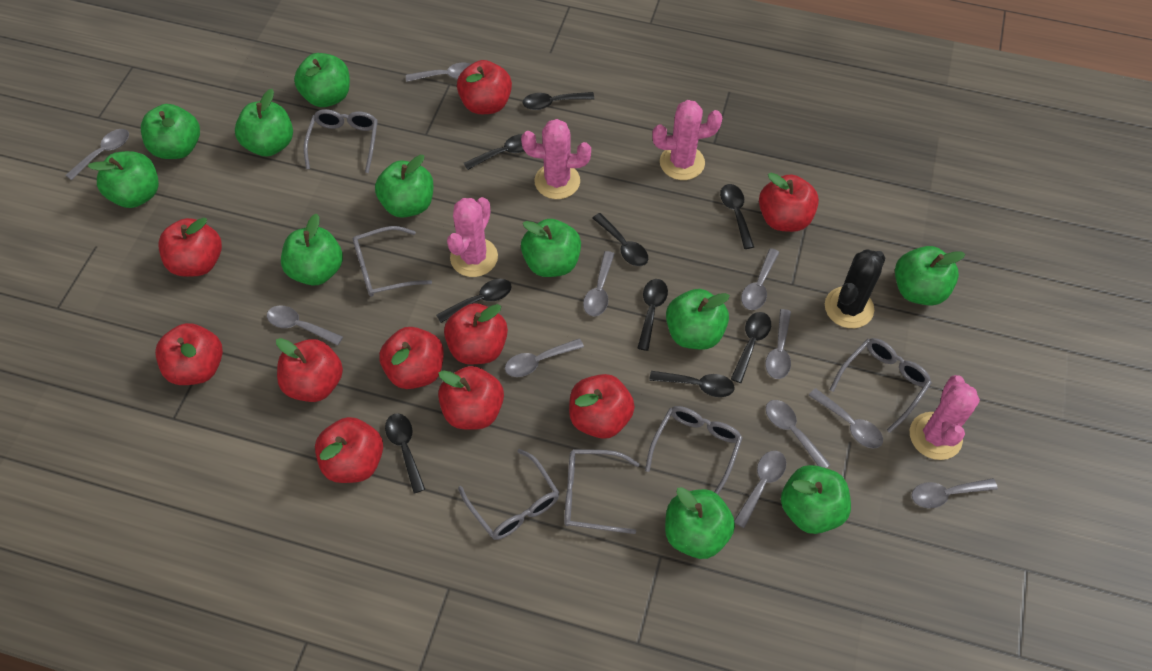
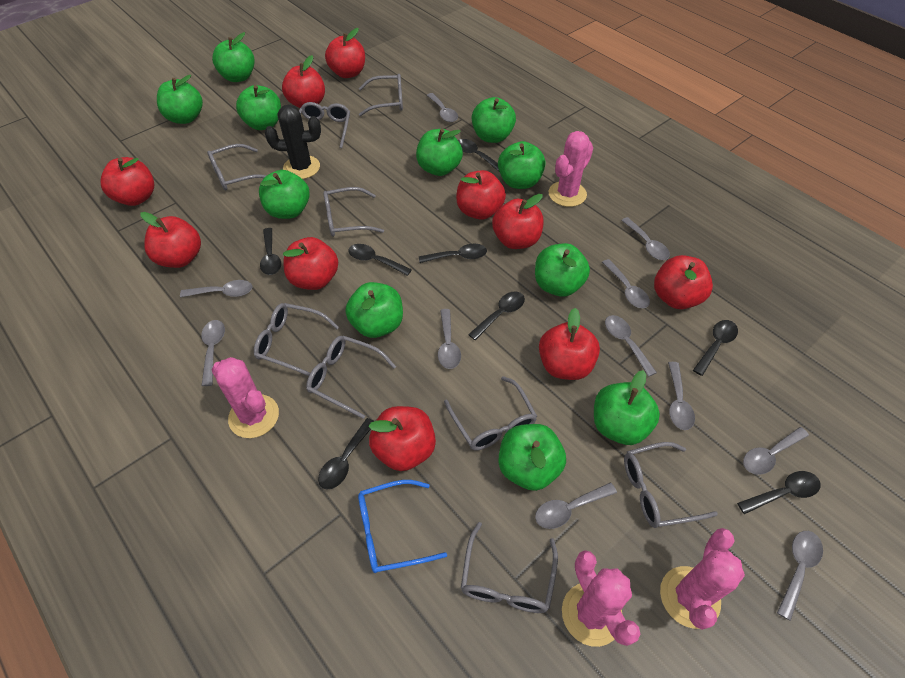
black spoon: 9 -> 8
blue glasses: 0 -> 1
grey glasses: 6 -> 9

